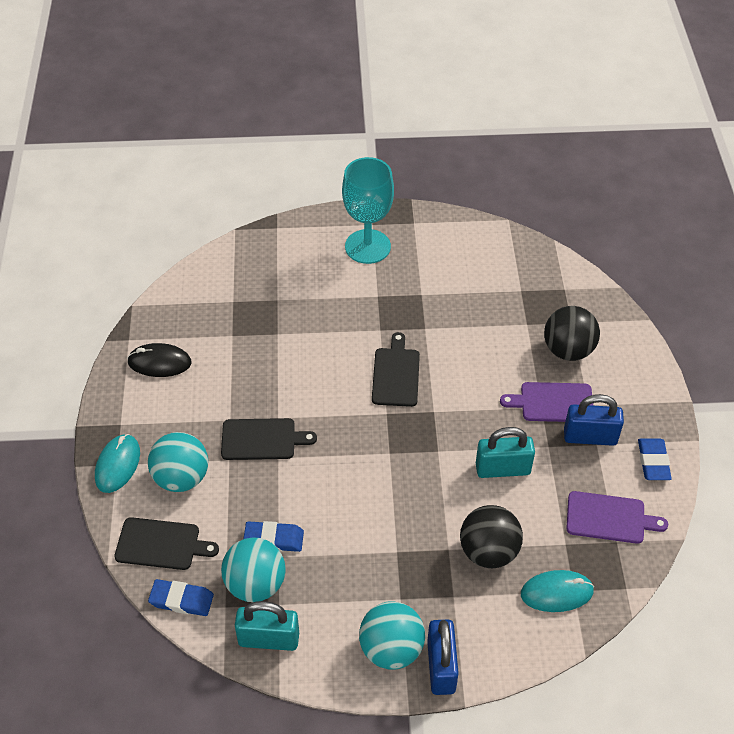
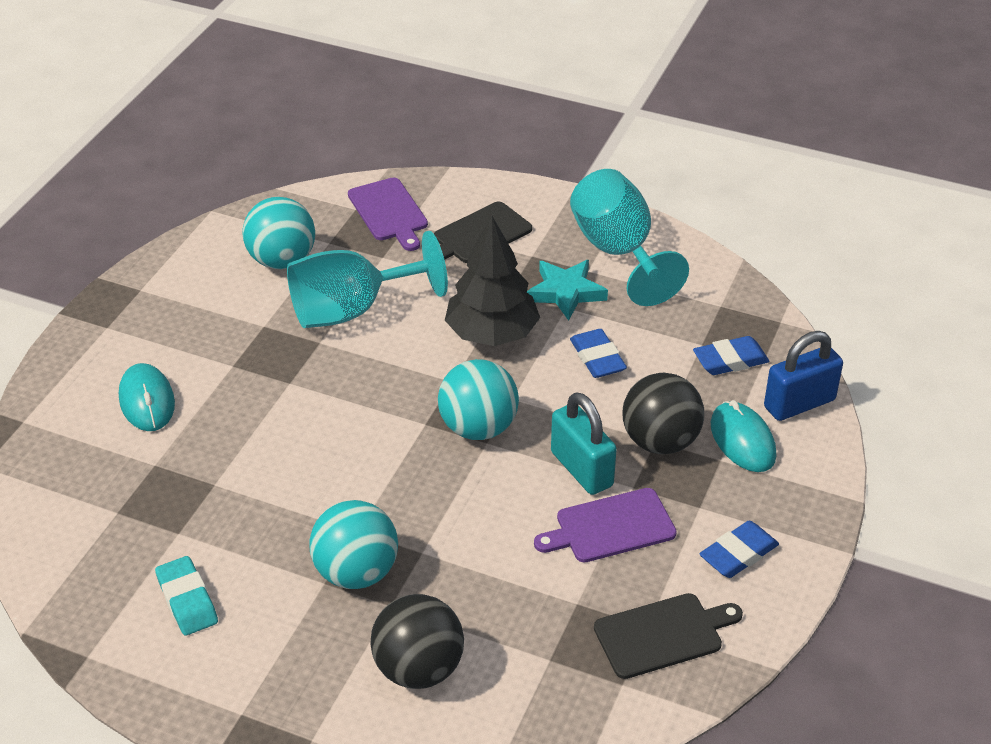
black cutting board: 3 -> 2
black mouse: 1 -> 0
black tree: 0 -> 1
blue padlock: 2 -> 1
turquoise eraser: 0 -> 1
turquoise goblet: 1 -> 2
turquoise padlock: 2 -> 1
turquoise star: 0 -> 1

